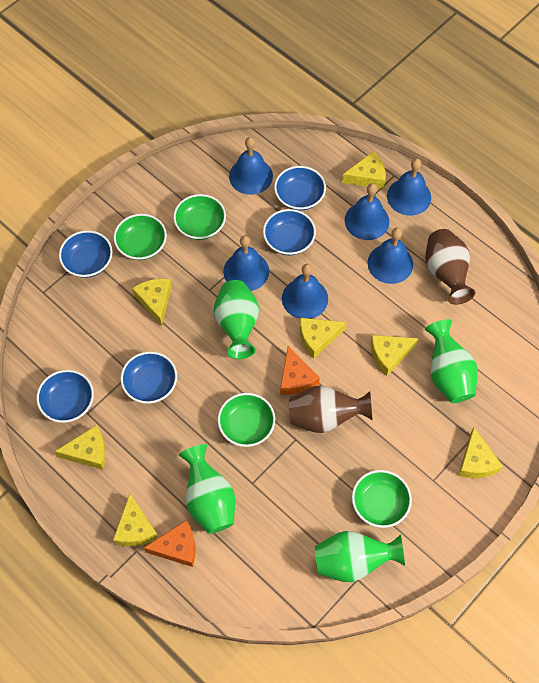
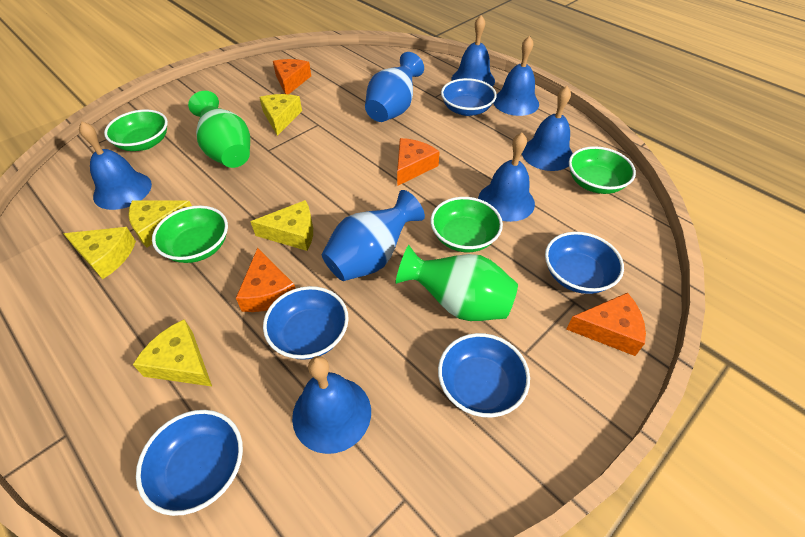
blue vase: 0 -> 2
brown vase: 2 -> 0
green vase: 4 -> 2
orange cheese: 2 -> 4
yellow cheese: 7 -> 5

